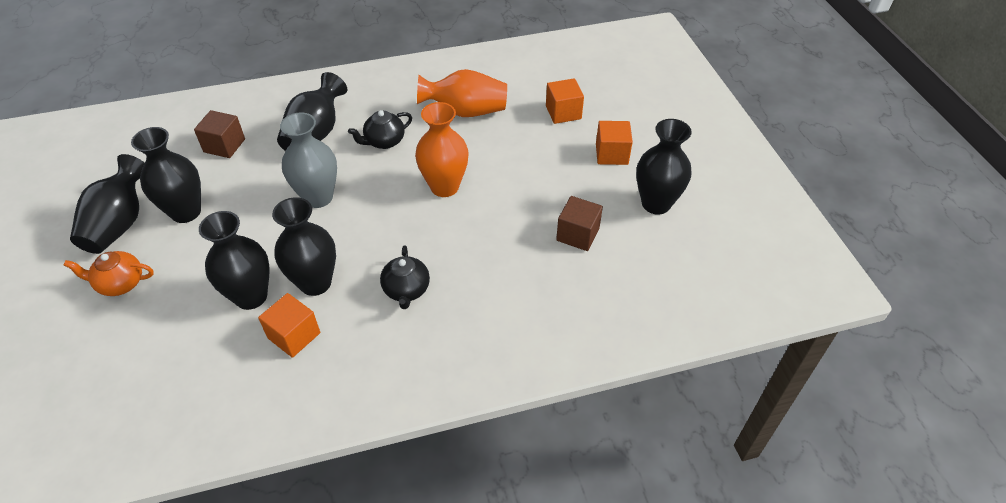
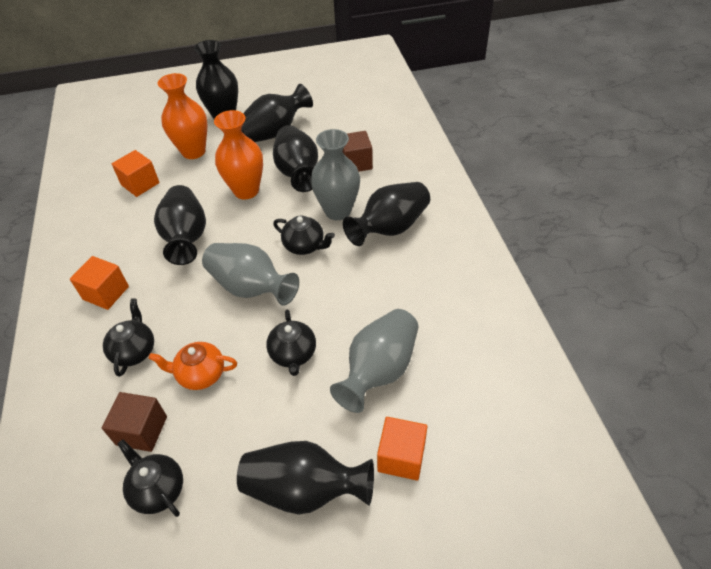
black teapot: 2 -> 4
grey vase: 1 -> 3

